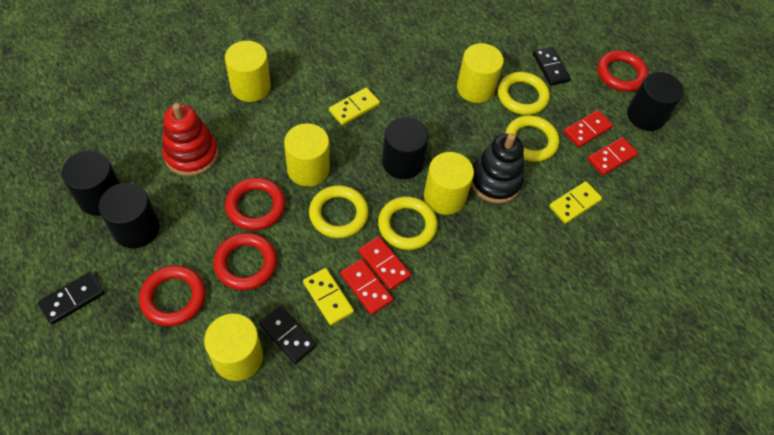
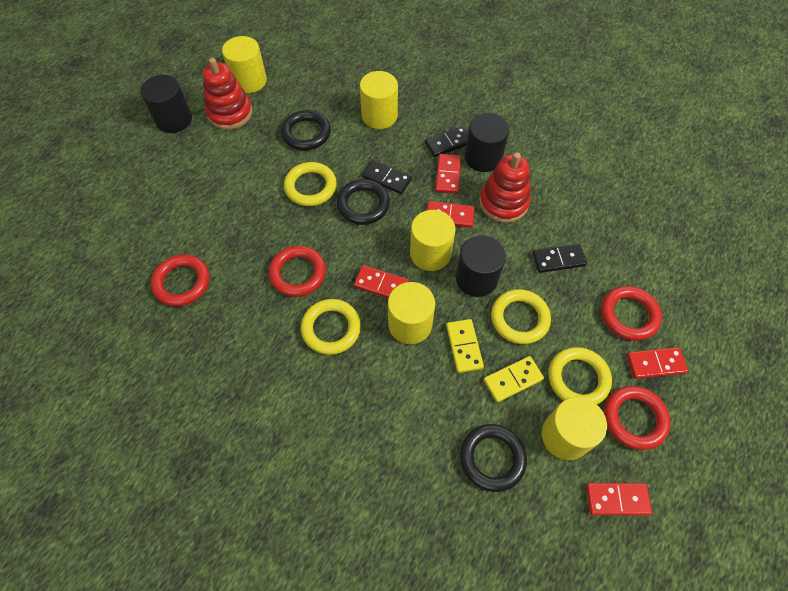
black cylinder: 4 -> 3
black ring: 0 -> 3
black stacking toy: 1 -> 0
red domino: 4 -> 5
red stacking toy: 1 -> 2
yellow domino: 3 -> 2

